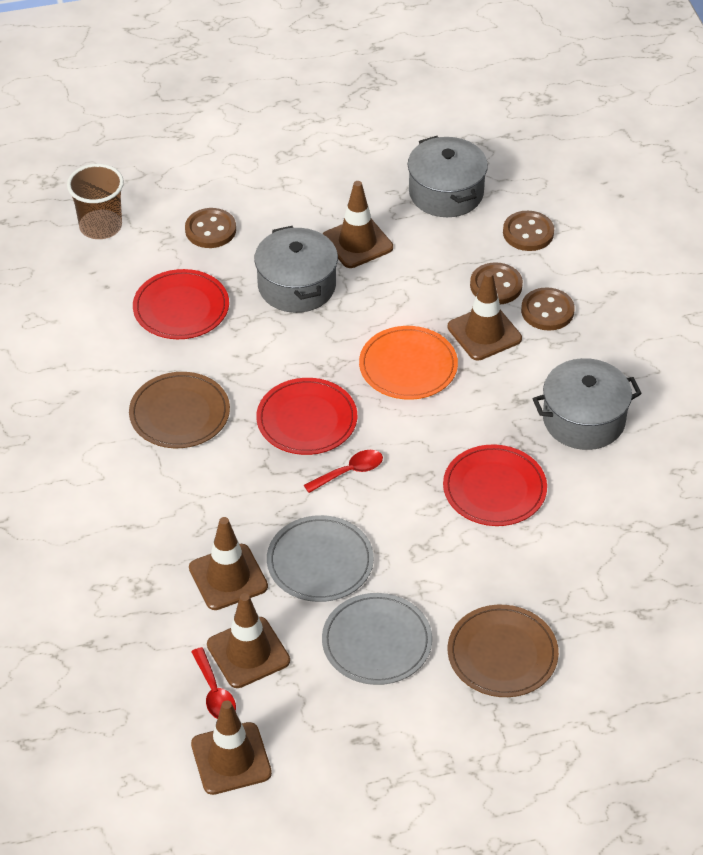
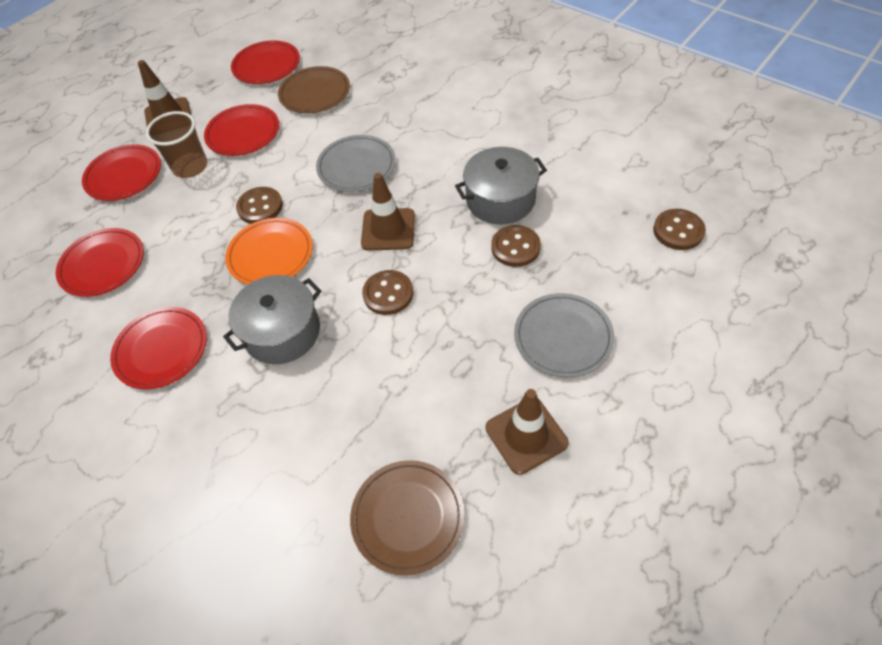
brown traffic cone: 5 -> 3
grey pot: 3 -> 2
red plate: 3 -> 5
red spoon: 2 -> 0

